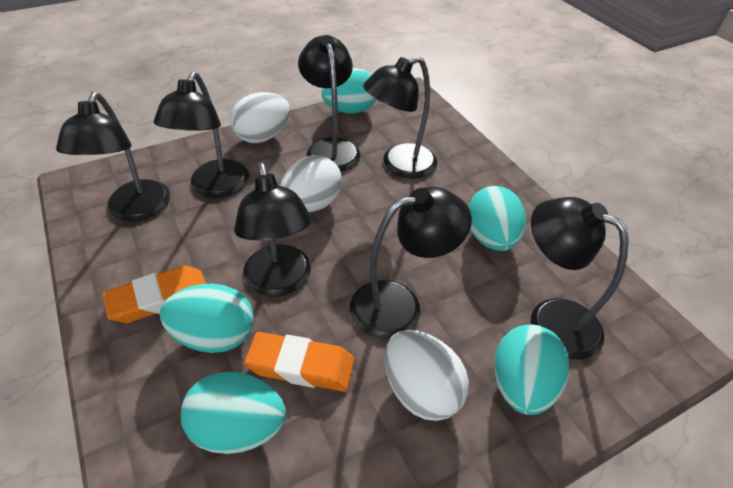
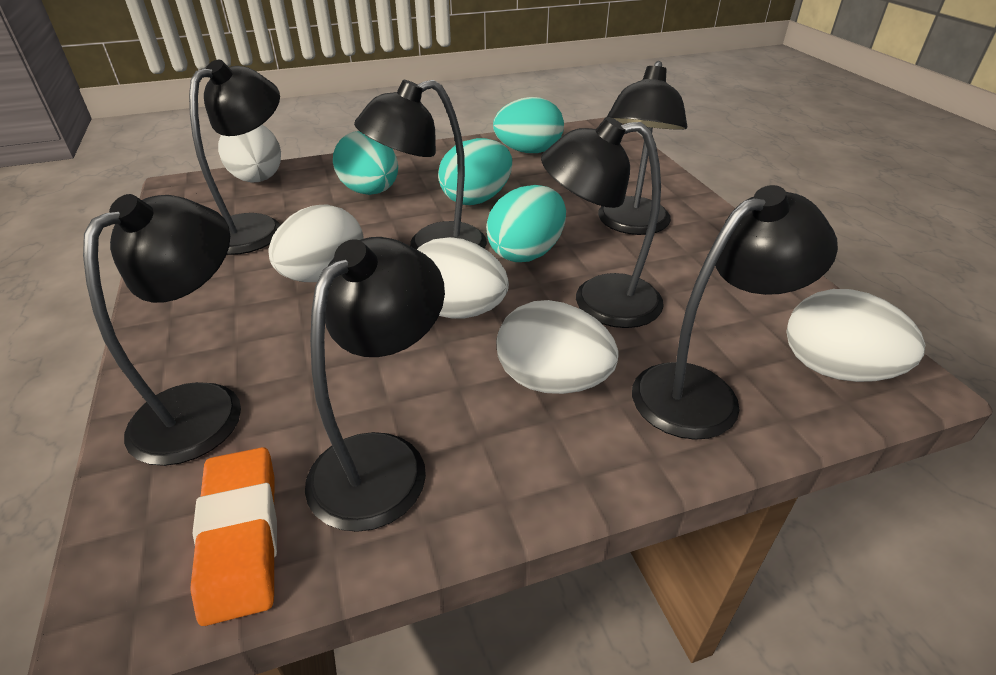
orange eraser: 2 -> 1
turquoise egg: 5 -> 4
white egg: 3 -> 5

